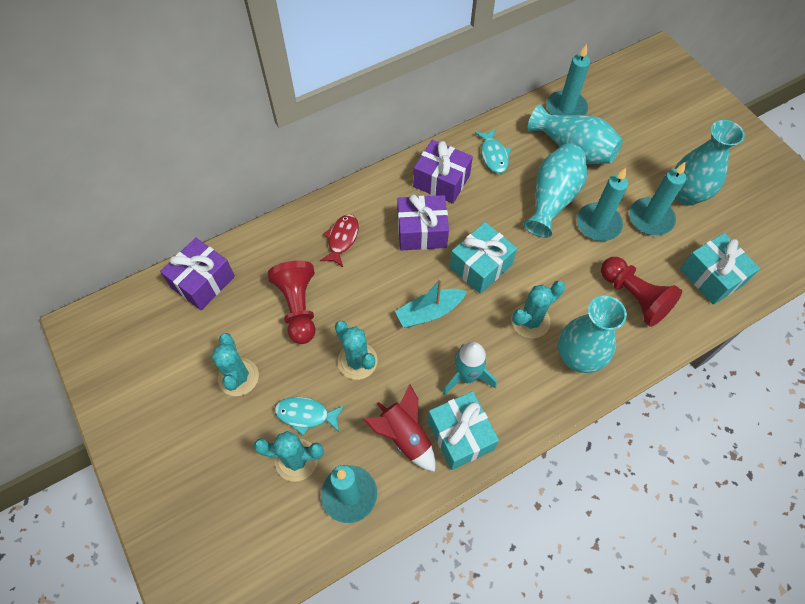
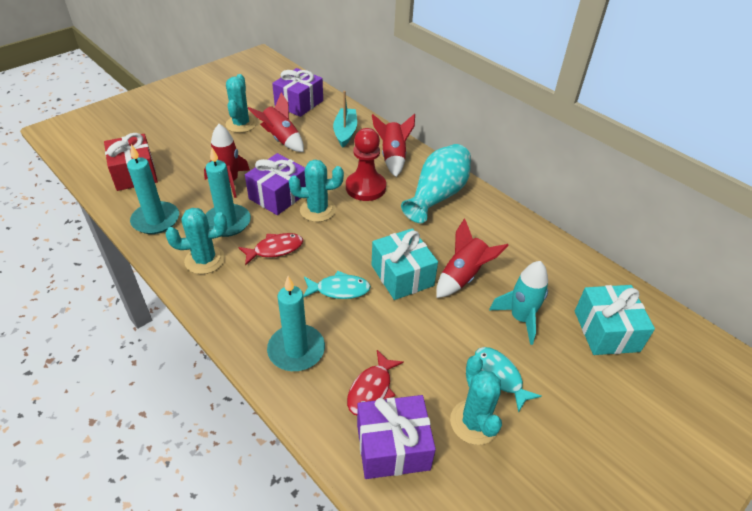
red fish: 1 -> 2
red gift: 0 -> 1
red pawn: 2 -> 1
red rocket: 1 -> 4
turquoise candle: 4 -> 3
turquoise gift: 3 -> 2
turquoise vase: 4 -> 1

